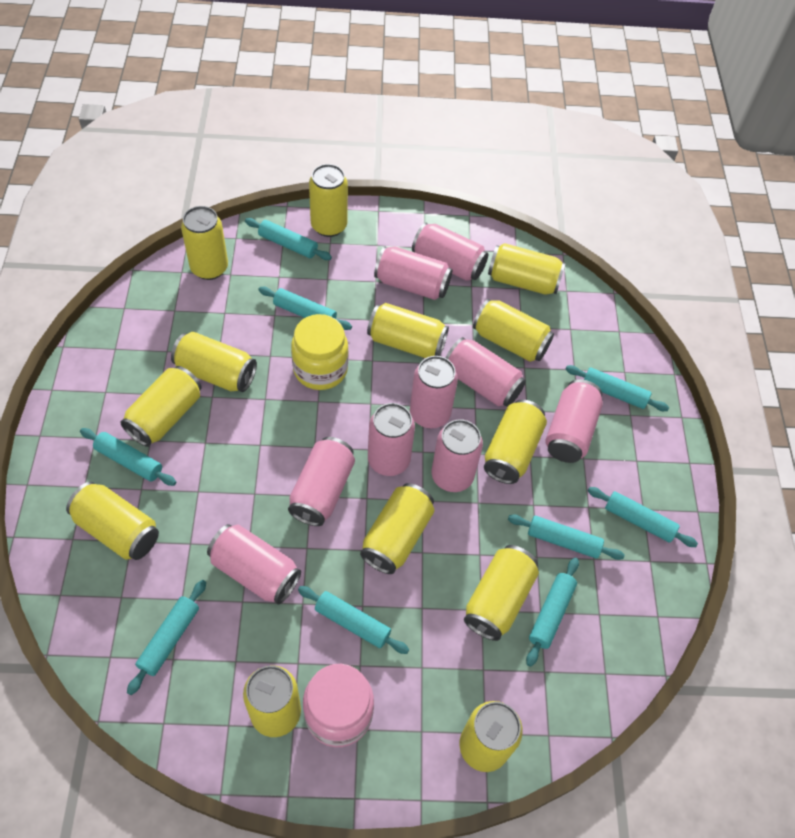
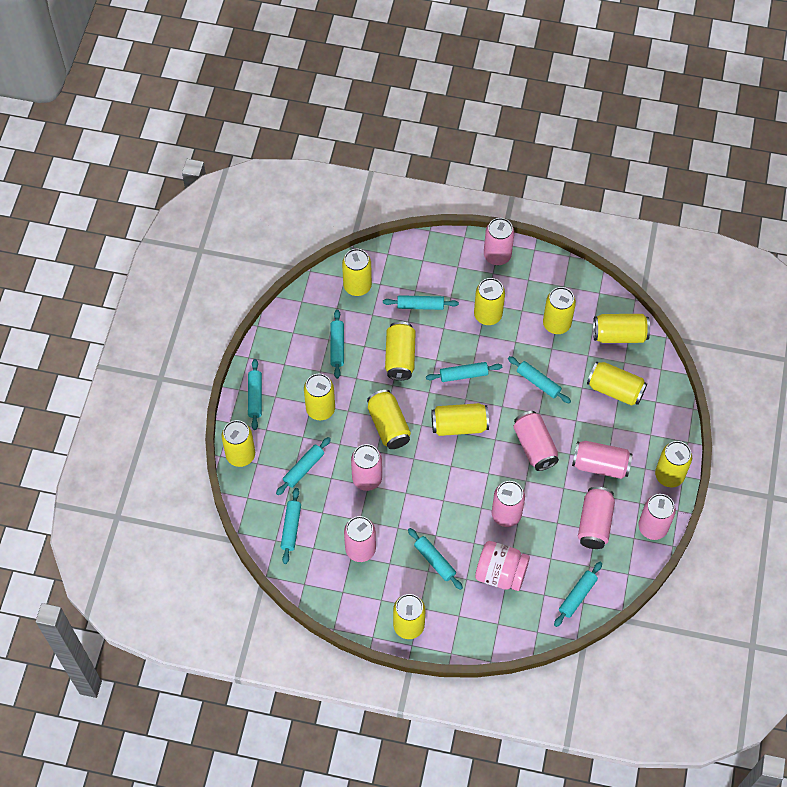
pink can: 9 -> 8
yellow can: 13 -> 12
yellow jar: 1 -> 0

